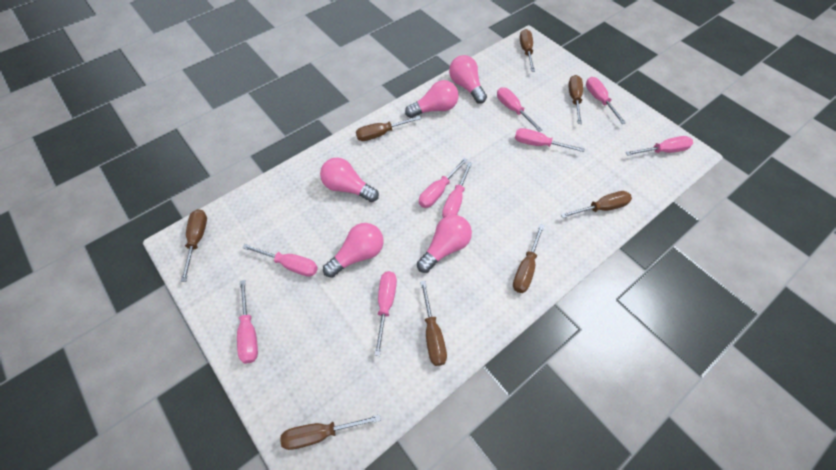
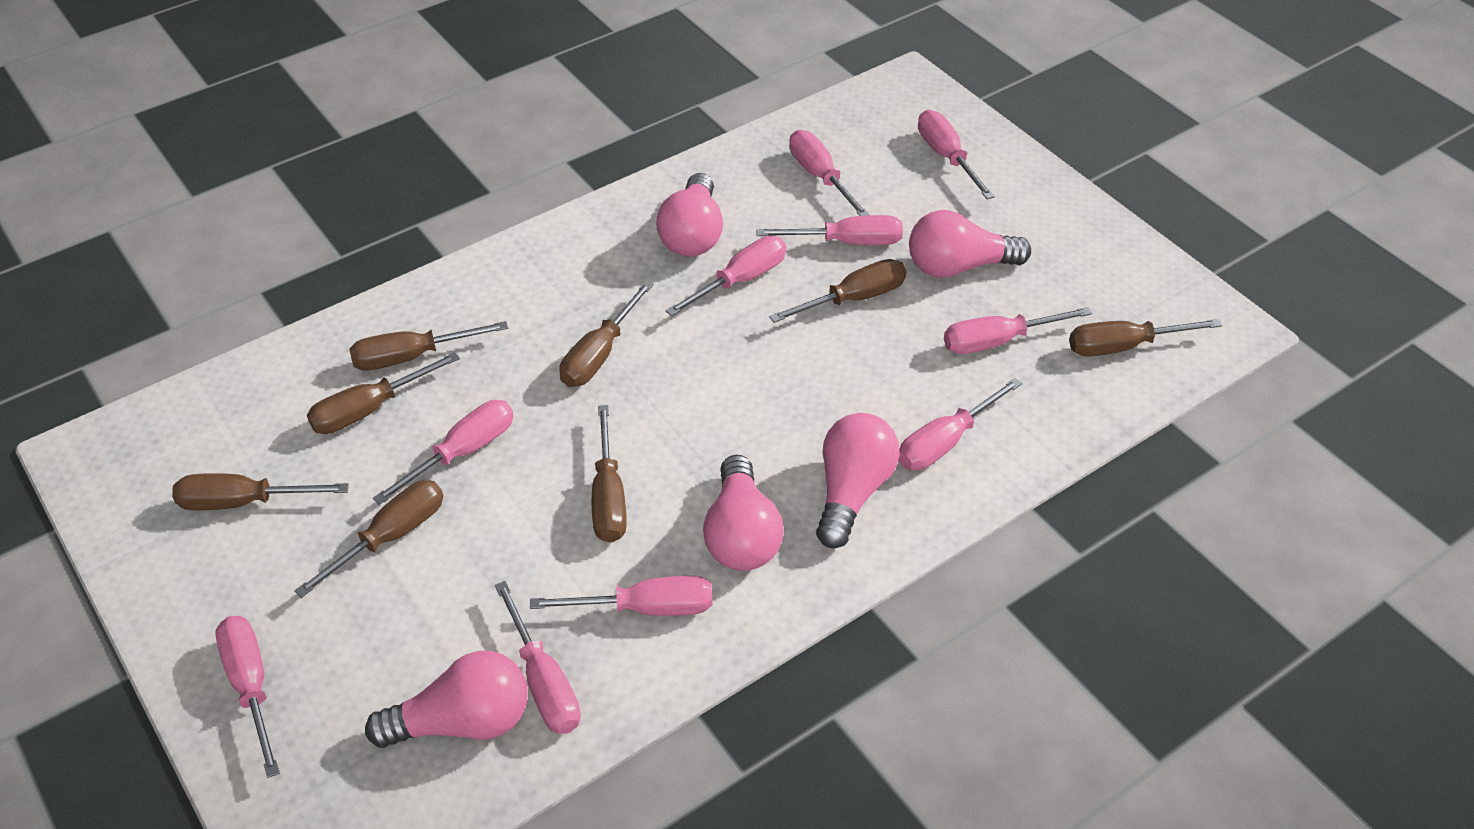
pink screwdriver: 9 -> 10

